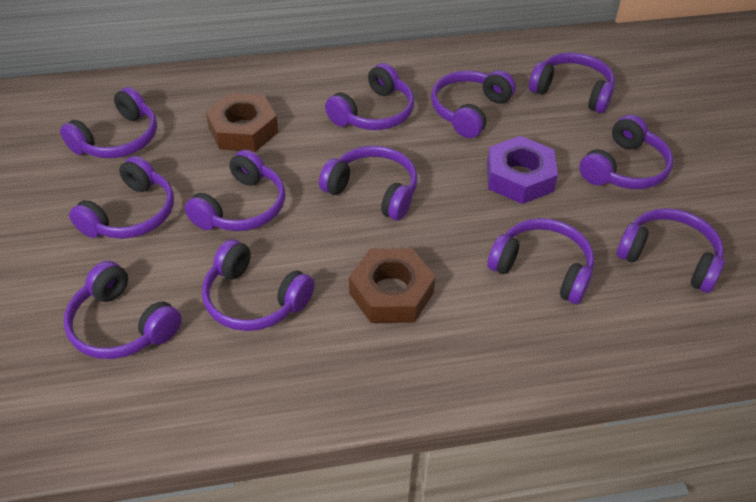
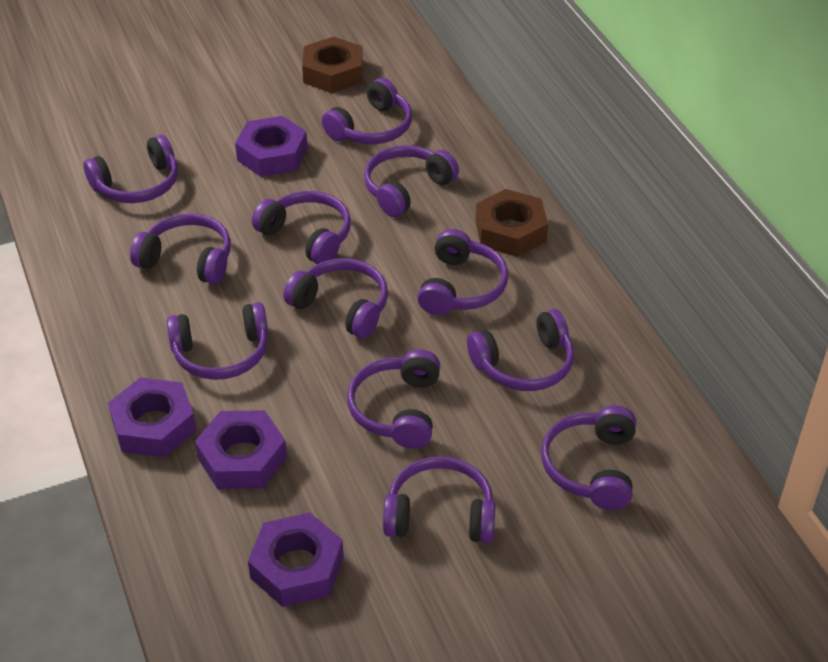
purple nut: 1 -> 4

